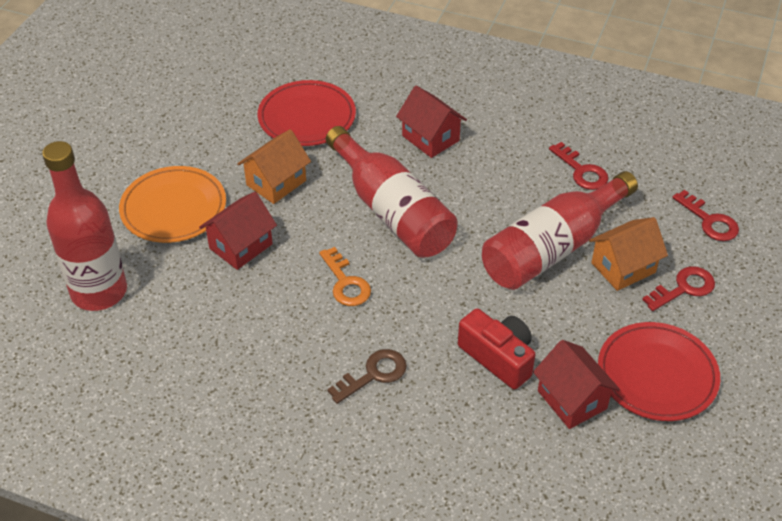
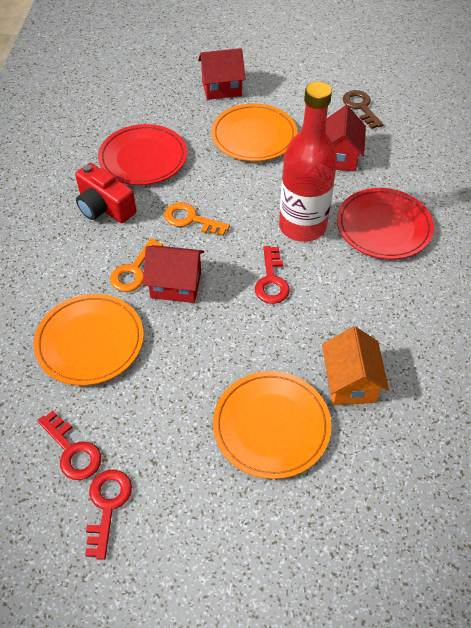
orange house: 2 -> 1
orange key: 1 -> 2
orange plate: 1 -> 3
red bottle: 3 -> 1

